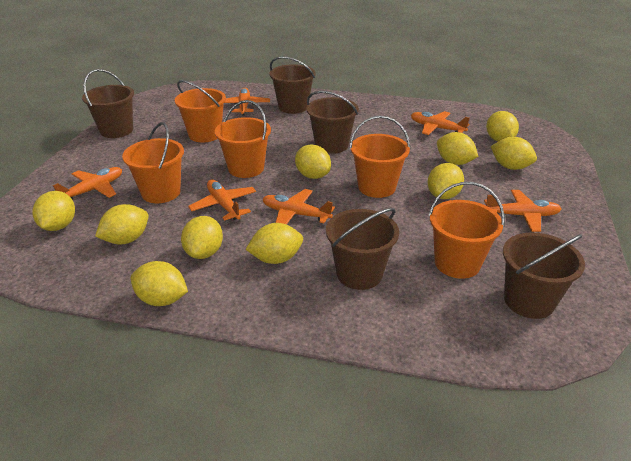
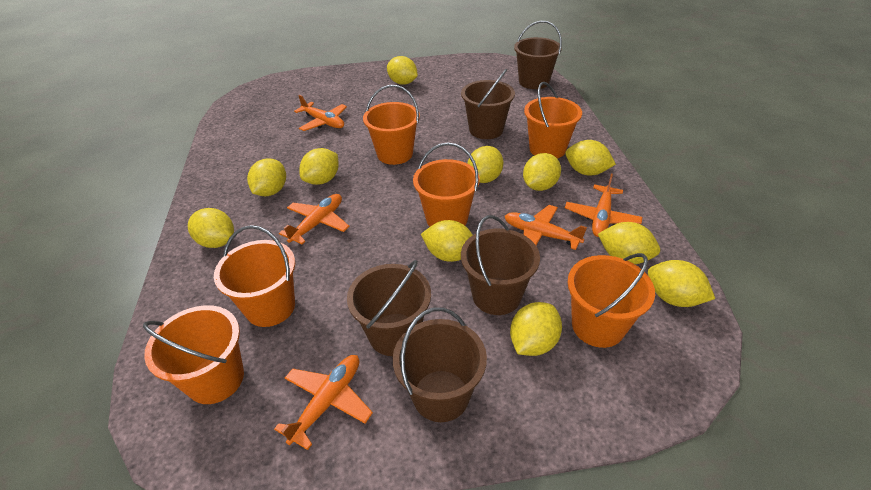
orange bucket: 5 -> 6
orange plane: 6 -> 5
yellow lemon: 10 -> 11

